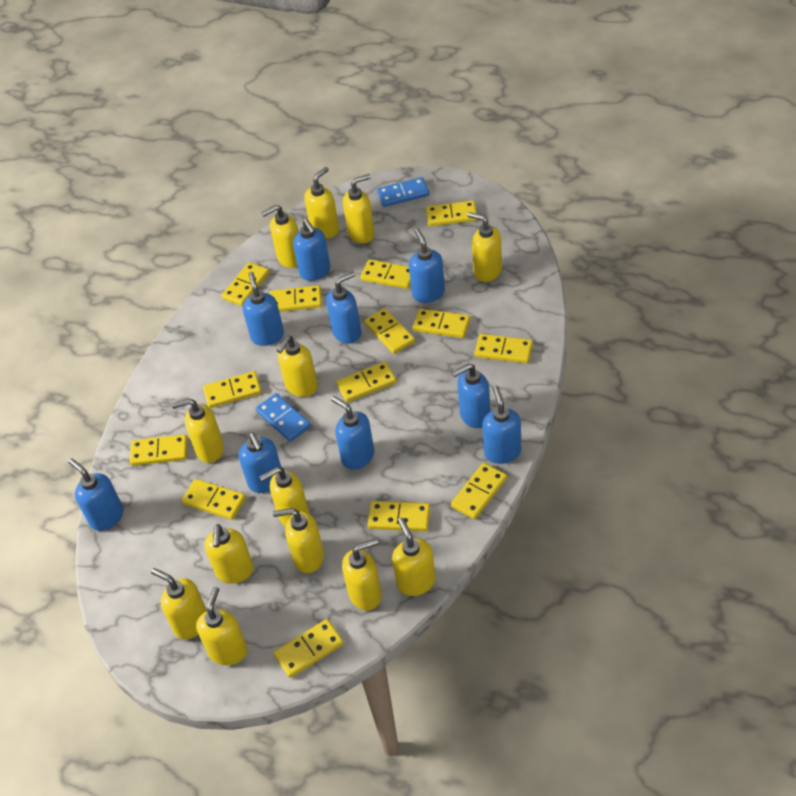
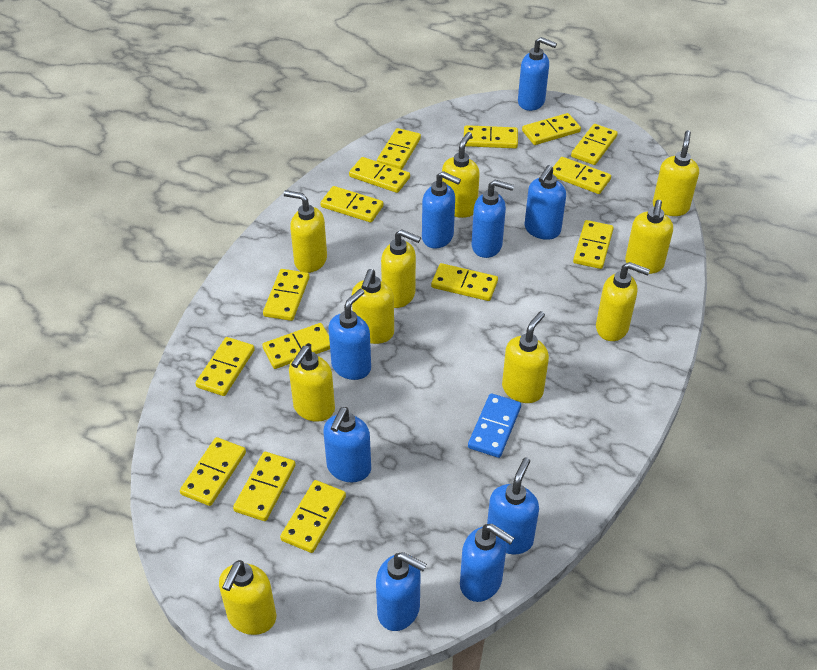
blue domino: 2 -> 1
yellow domino: 14 -> 15
yellow soap dispenser: 13 -> 10

